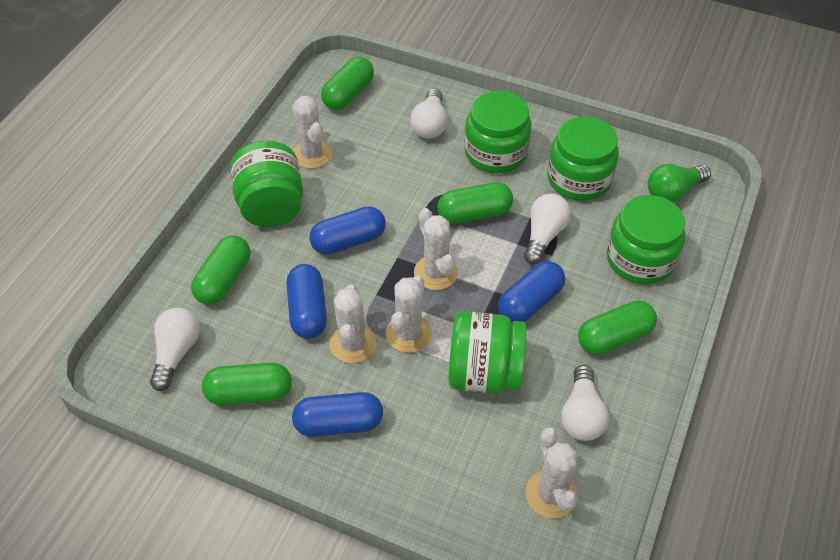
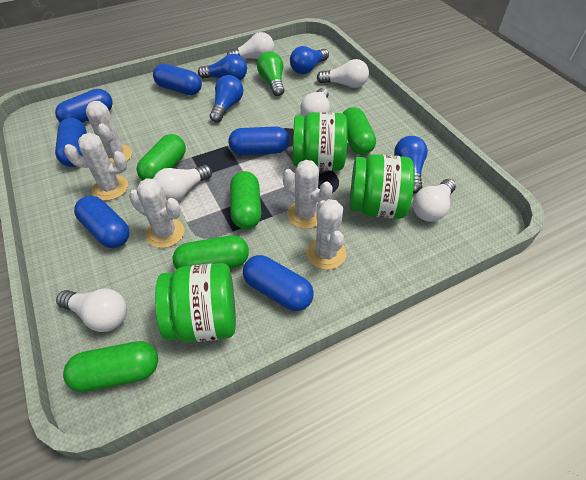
blue capsule: 4 -> 6
blue light bulb: 0 -> 4
green jar: 5 -> 3
white light bulb: 4 -> 6

